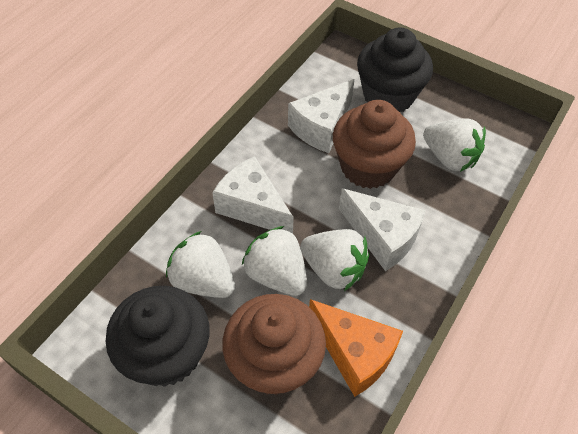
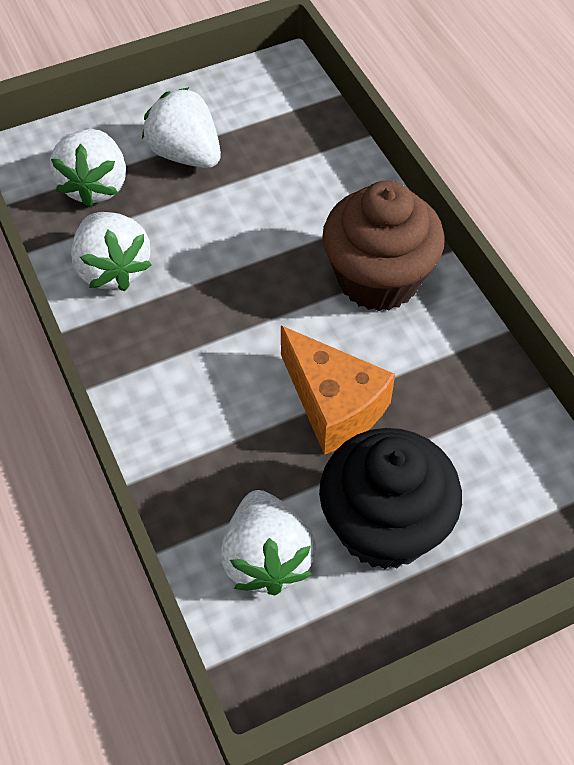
black cupcake: 2 -> 1
brown cupcake: 2 -> 1
white cheese: 3 -> 0

